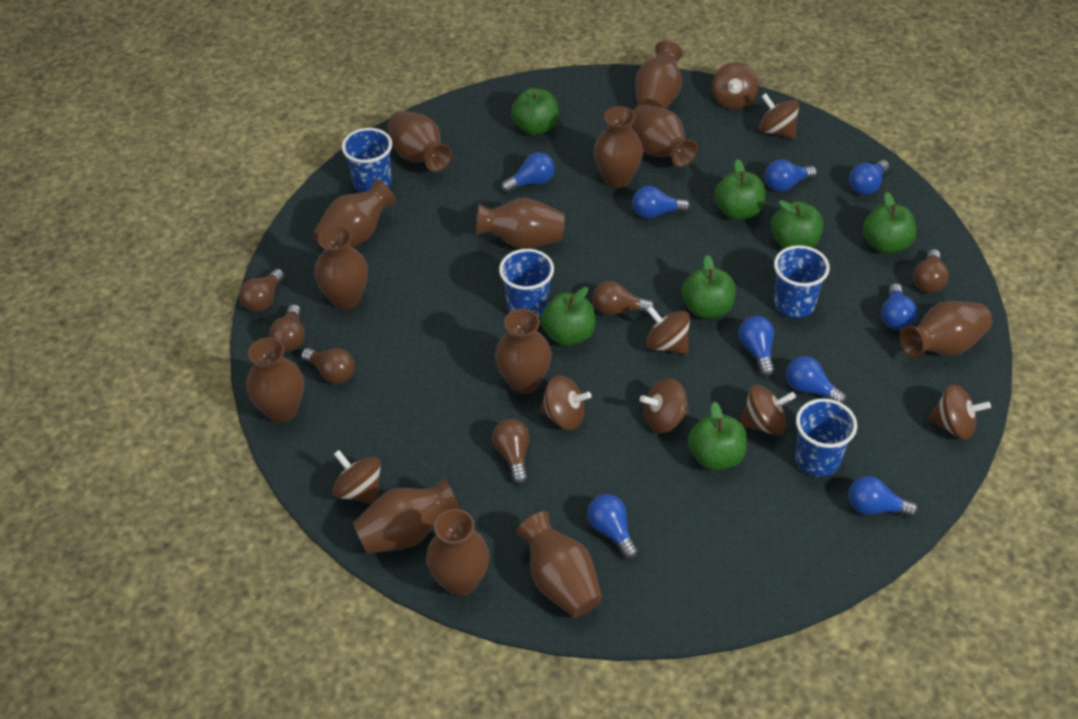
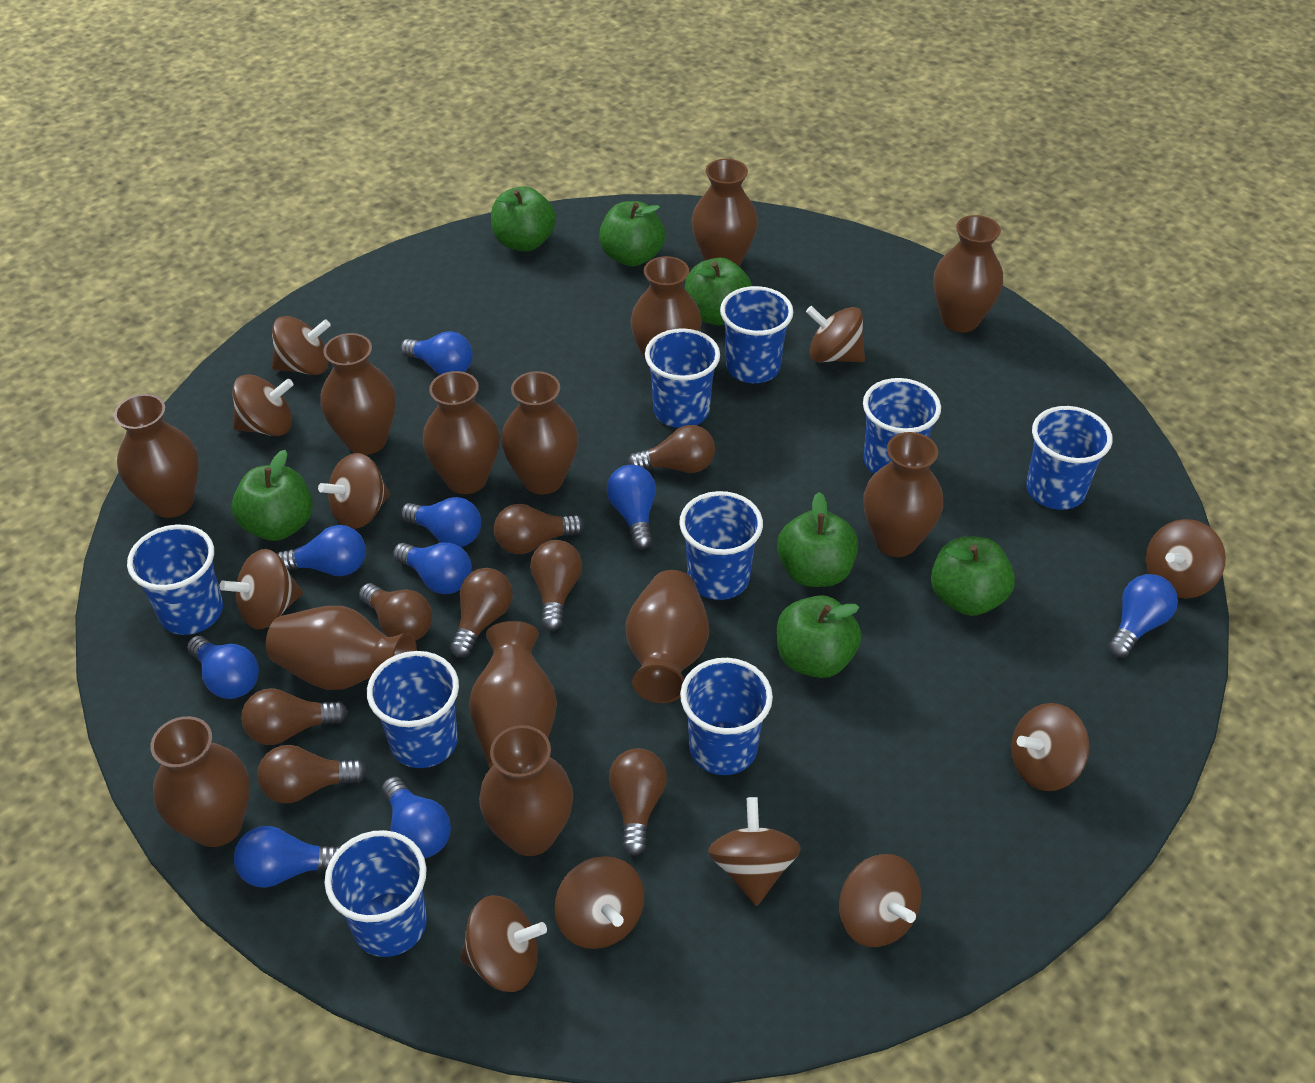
blue cup: 4 -> 9
brown light bulb: 6 -> 8
brown spinning top: 8 -> 11

